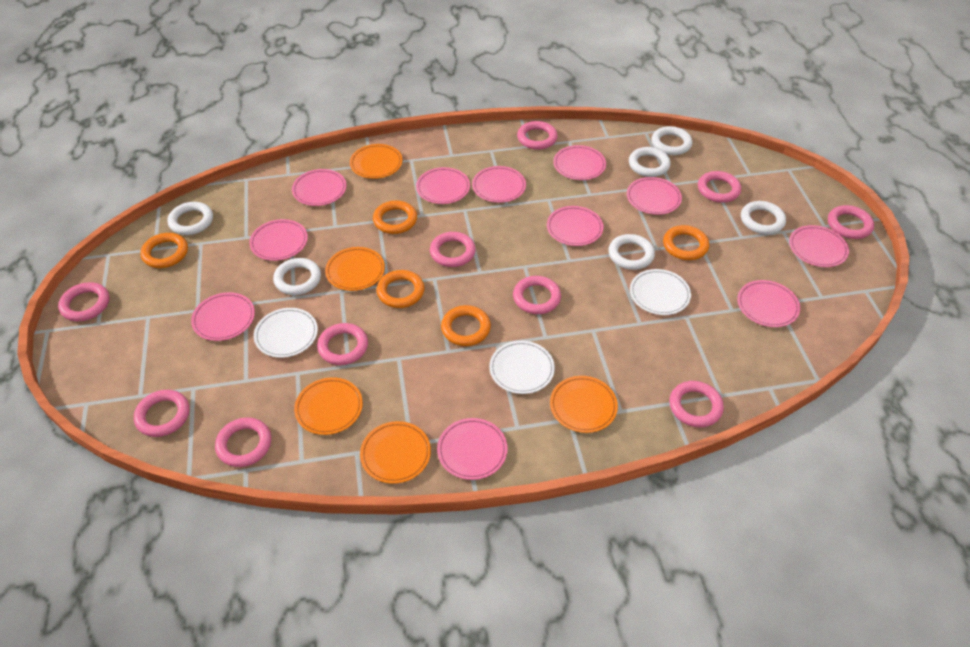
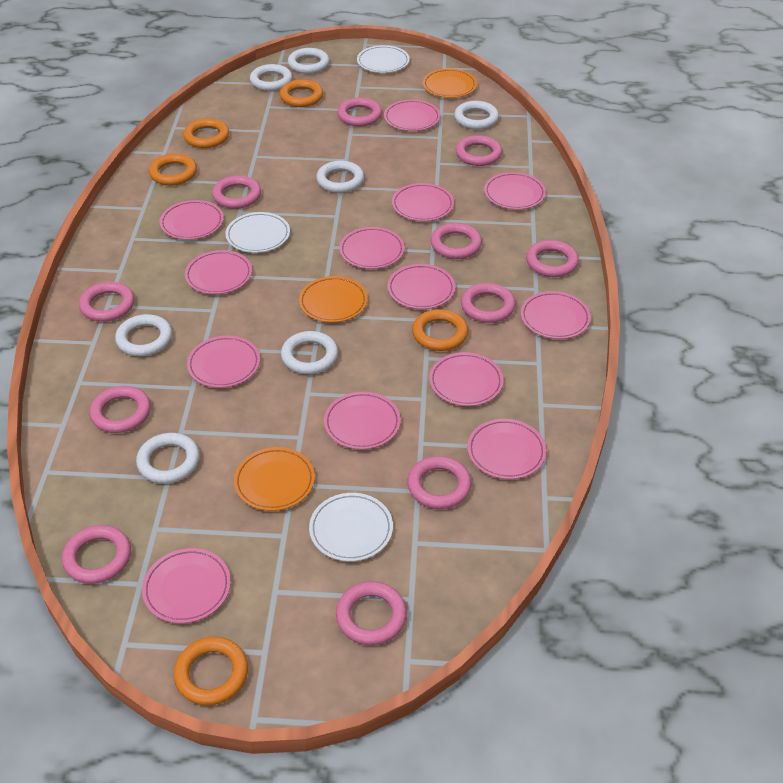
orange plate: 5 -> 3
pink plate: 11 -> 13
pink ring: 10 -> 11
white ring: 6 -> 7

